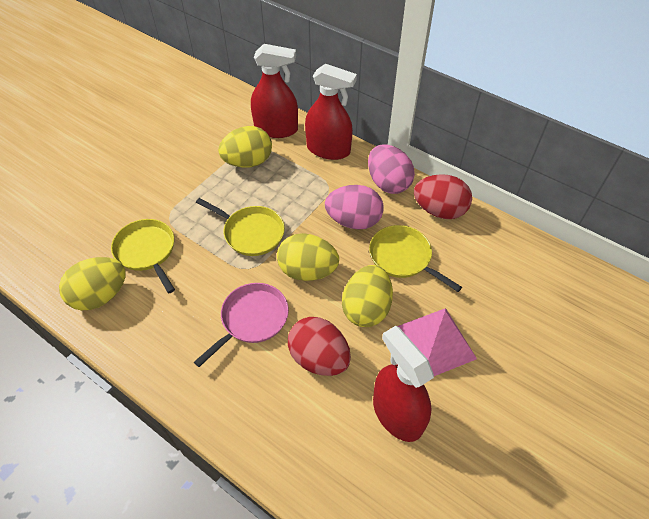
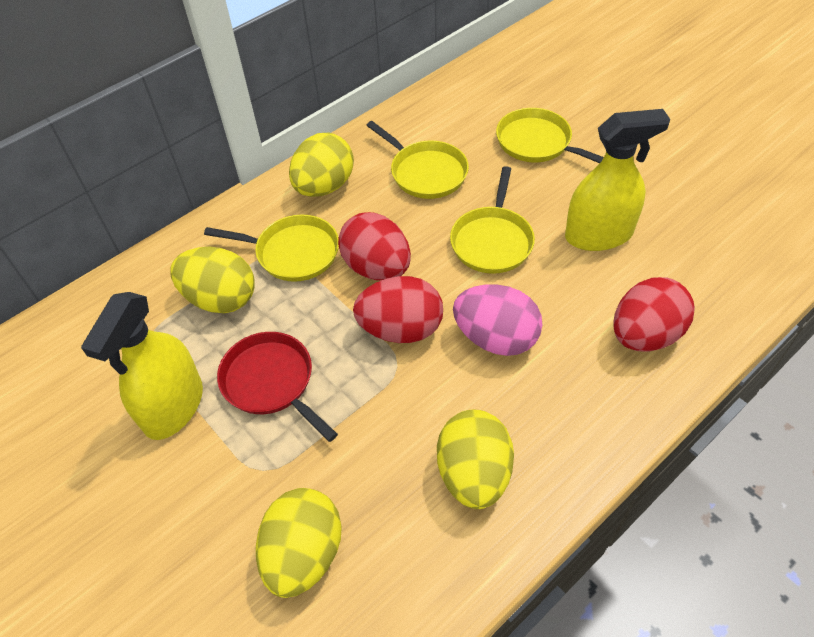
pink egg: 2 -> 1
pink pan: 1 -> 0
pink pyramid: 1 -> 0
red egg: 2 -> 3
red pan: 0 -> 1
red spray bottle: 3 -> 0
yellow pan: 3 -> 4
yellow spray bottle: 0 -> 2

